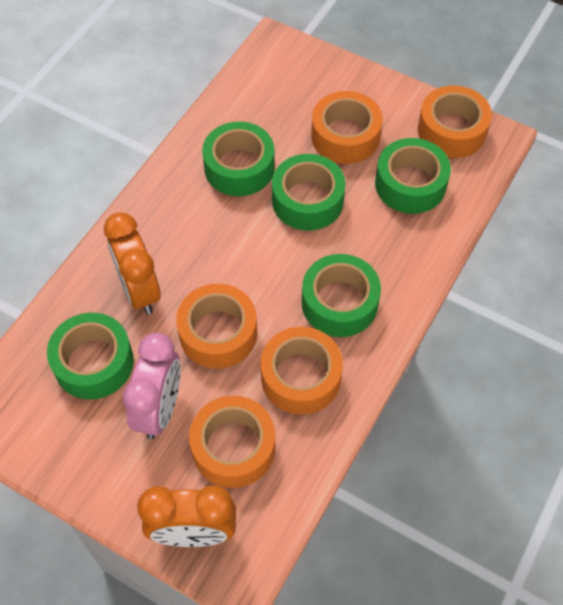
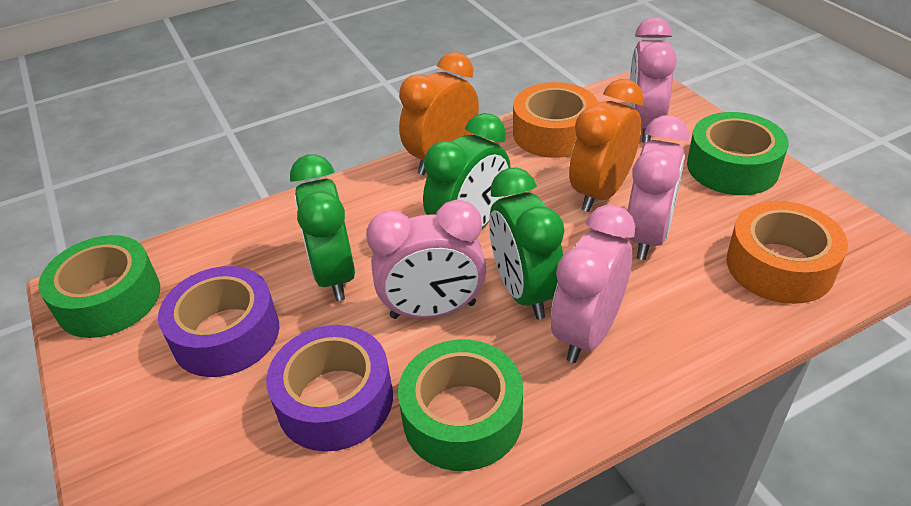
green clock: 0 -> 3
green tape: 5 -> 3
orange tape: 5 -> 2
pink clock: 1 -> 4
purple tape: 0 -> 2

